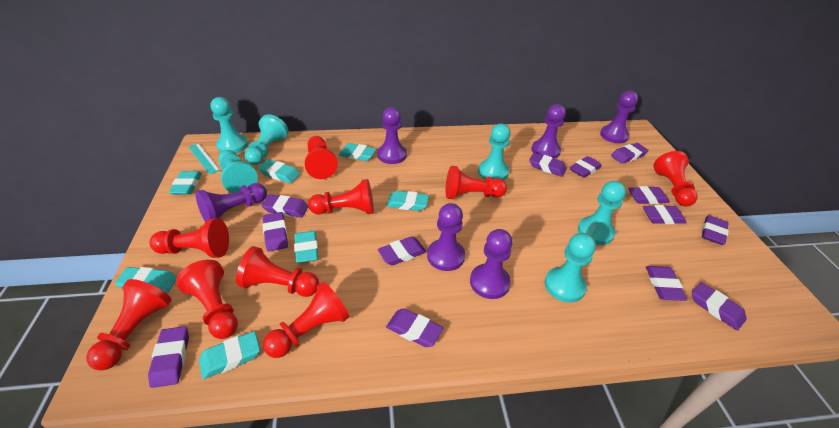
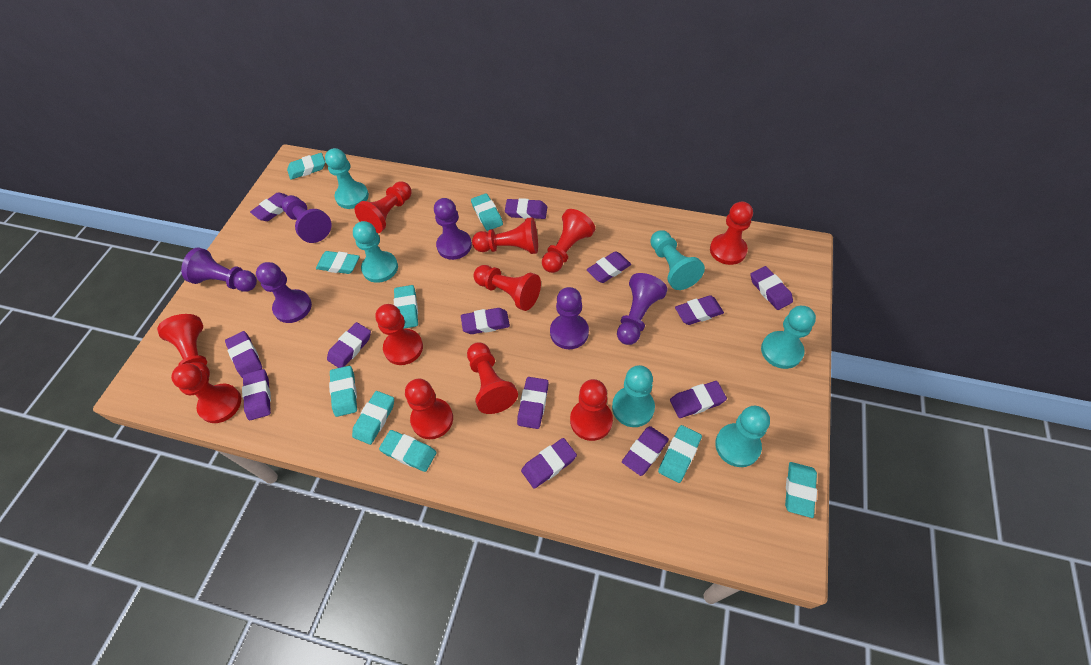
red pawn: 9 -> 11
turquoise eraser: 7 -> 9
turquoise ruler: 1 -> 0

